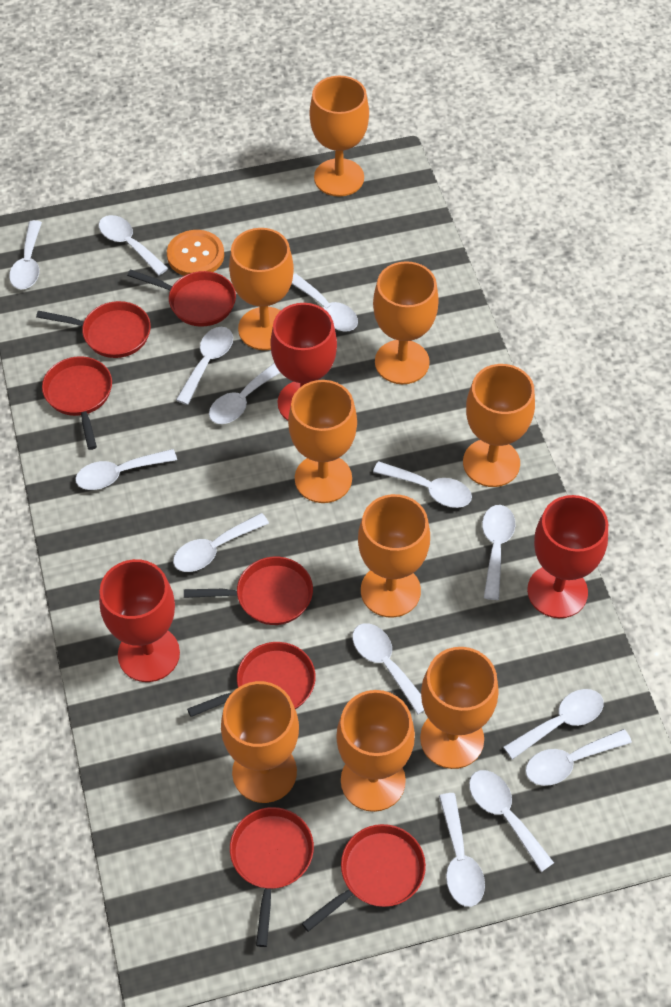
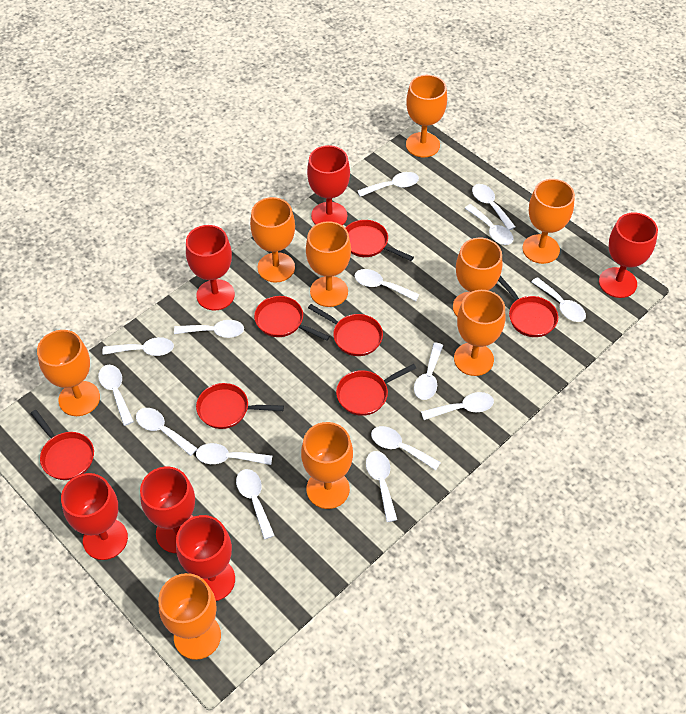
orange button: 1 -> 0
red goblet: 3 -> 6
white spoon: 14 -> 15

